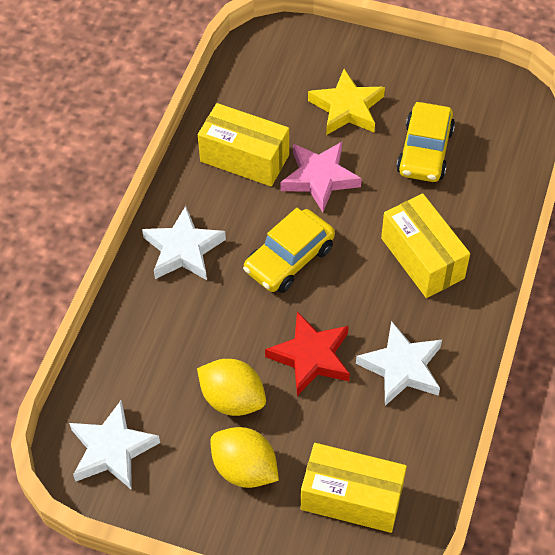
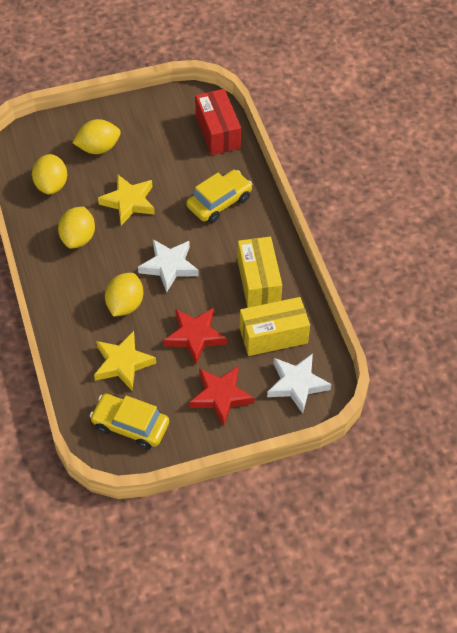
pink star: 1 -> 0
red box: 0 -> 1
red star: 1 -> 2
white star: 3 -> 2
yellow box: 3 -> 2
yellow lemon: 2 -> 4
yellow star: 1 -> 2

